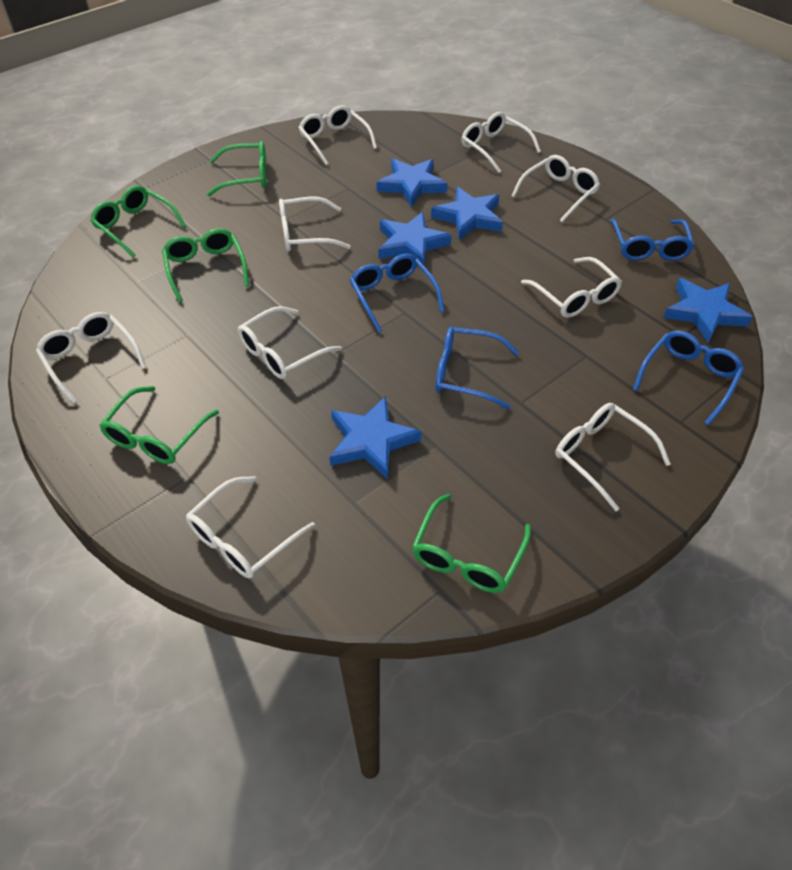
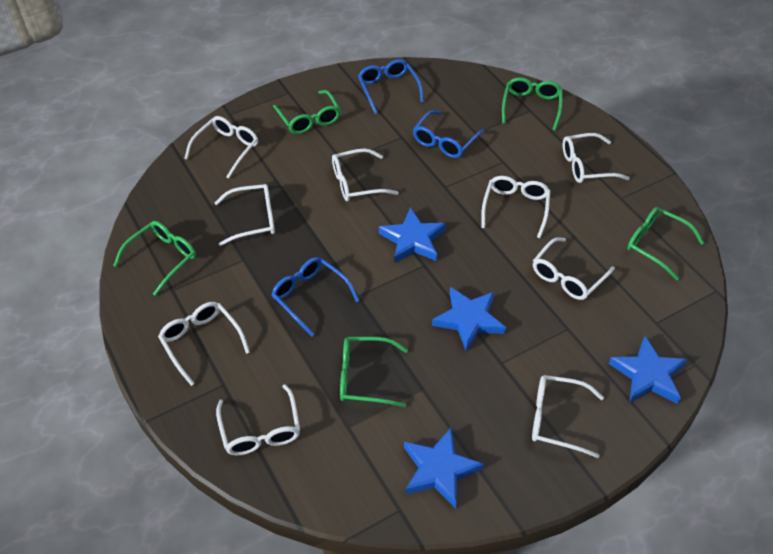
blue glasses: 4 -> 3
blue star: 5 -> 4

